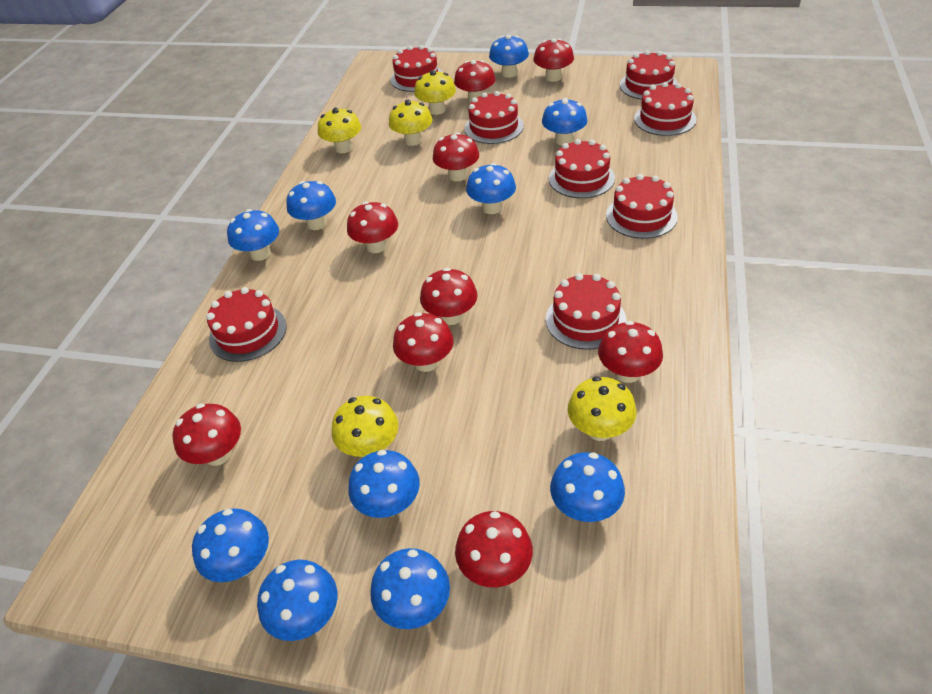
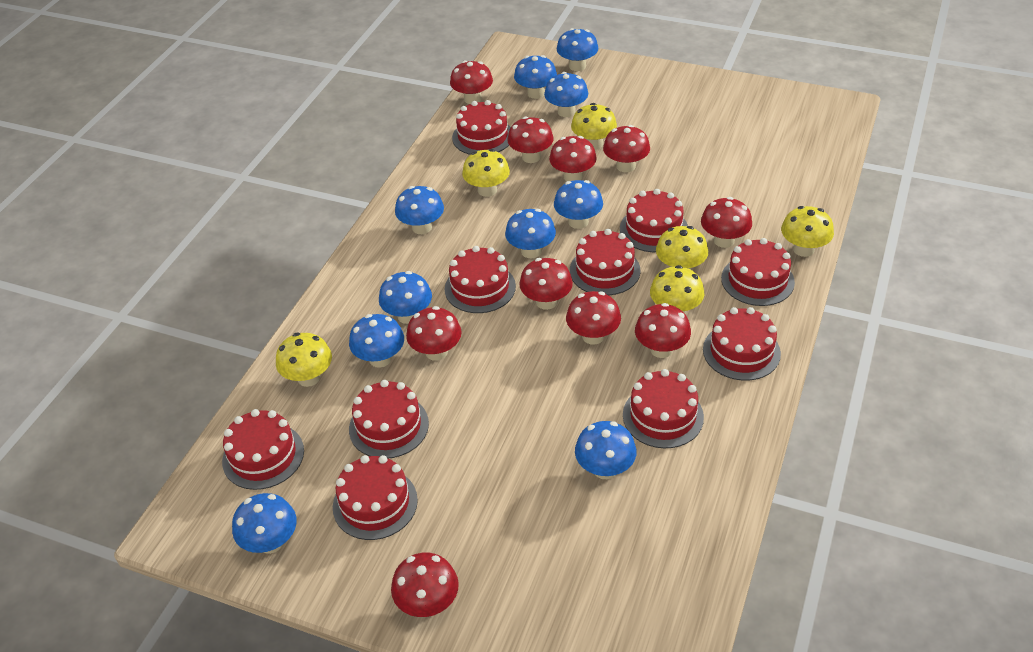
red cake: 8 -> 10
red mushroom: 9 -> 10
yellow mushroom: 5 -> 6

